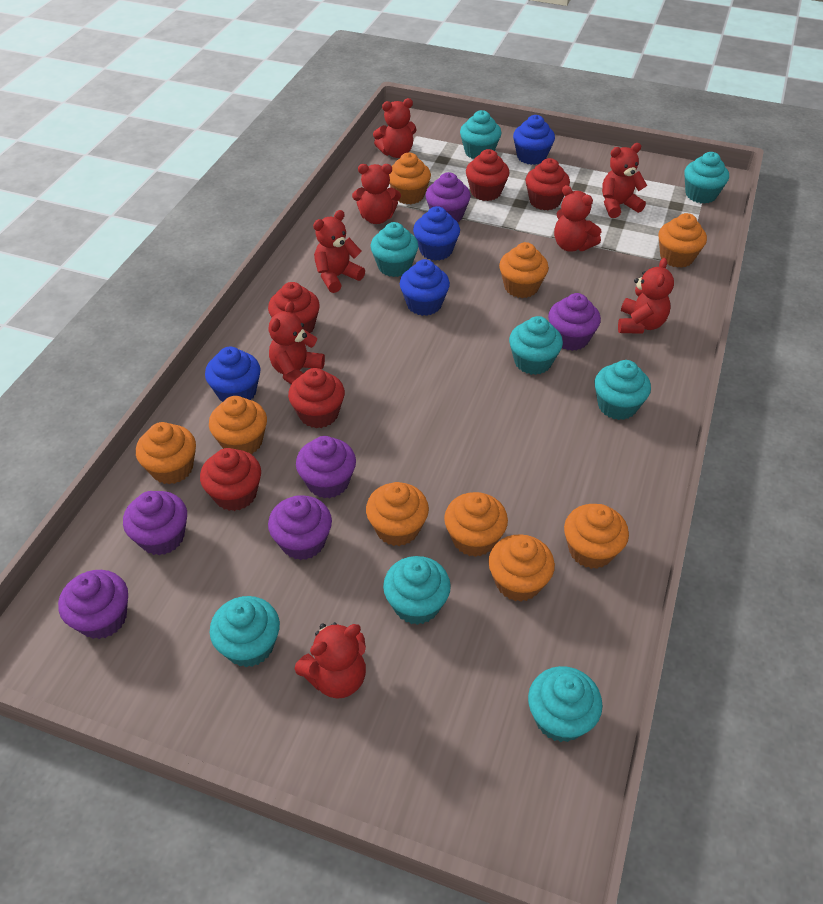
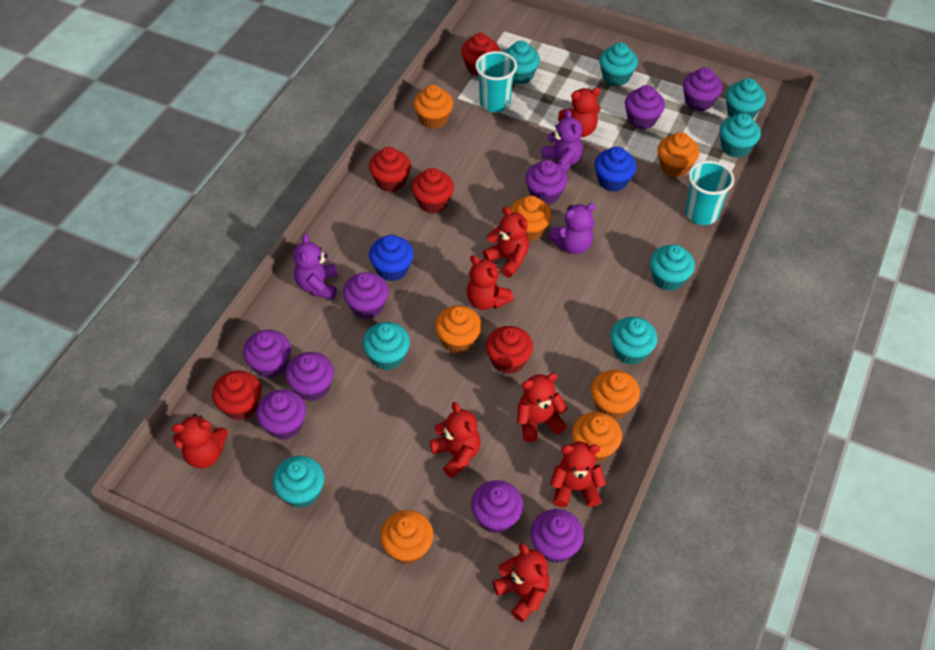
blue cupcake: 4 -> 2
orange cupcake: 9 -> 7
purple cupcake: 6 -> 9
purple teddy bear: 0 -> 3
turquoise cup: 0 -> 2

